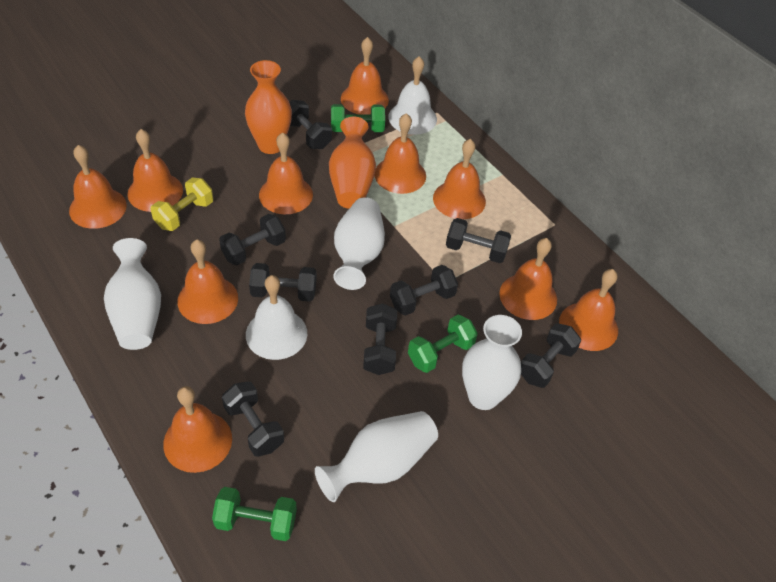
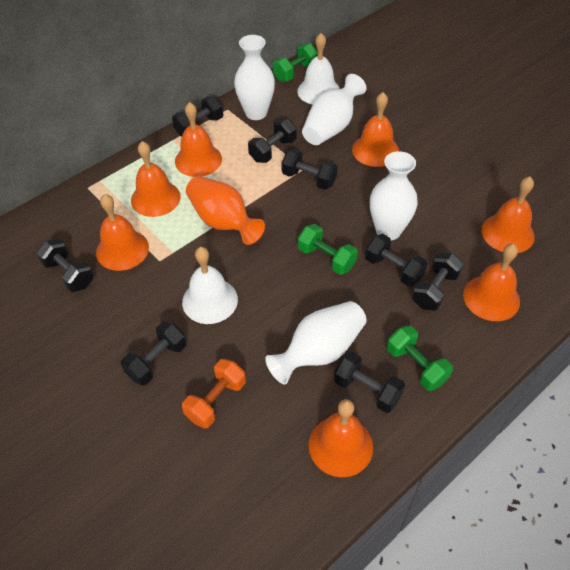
orange bell: 10 -> 7
orange dumbbell: 0 -> 1
orange vase: 2 -> 1
yellow dumbbell: 1 -> 0

